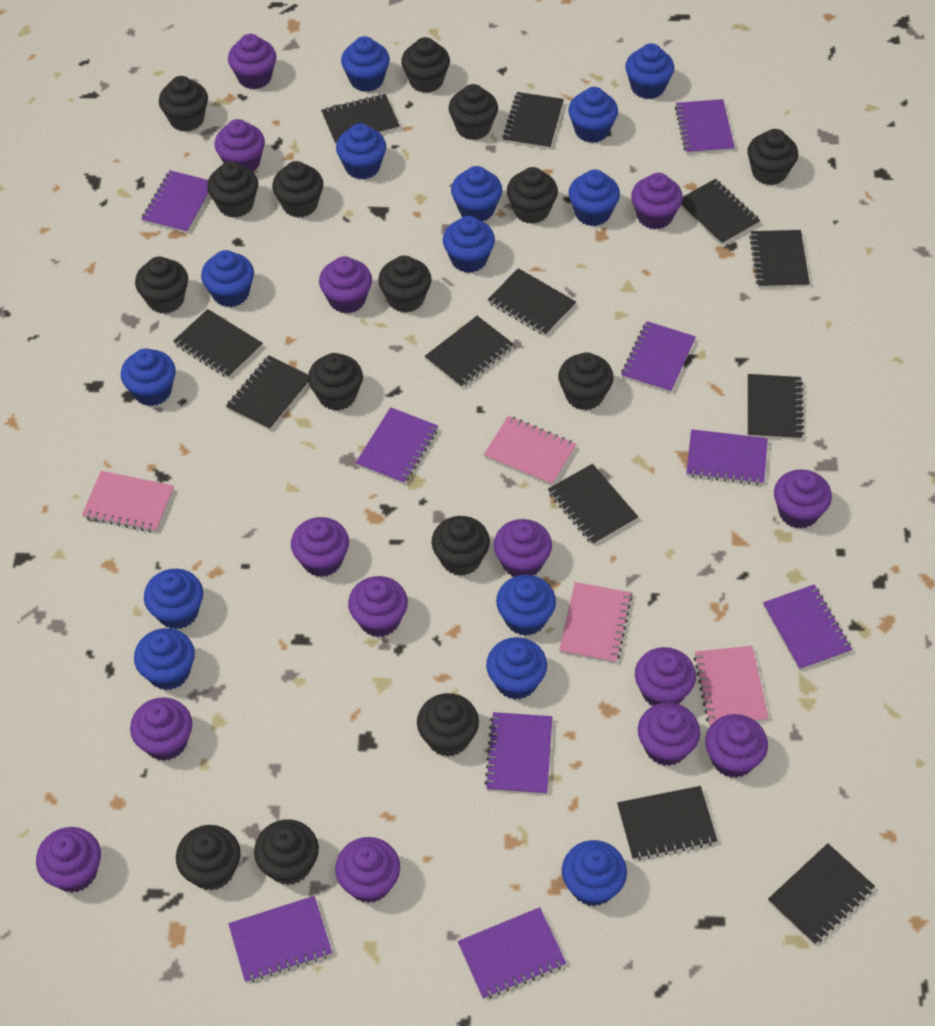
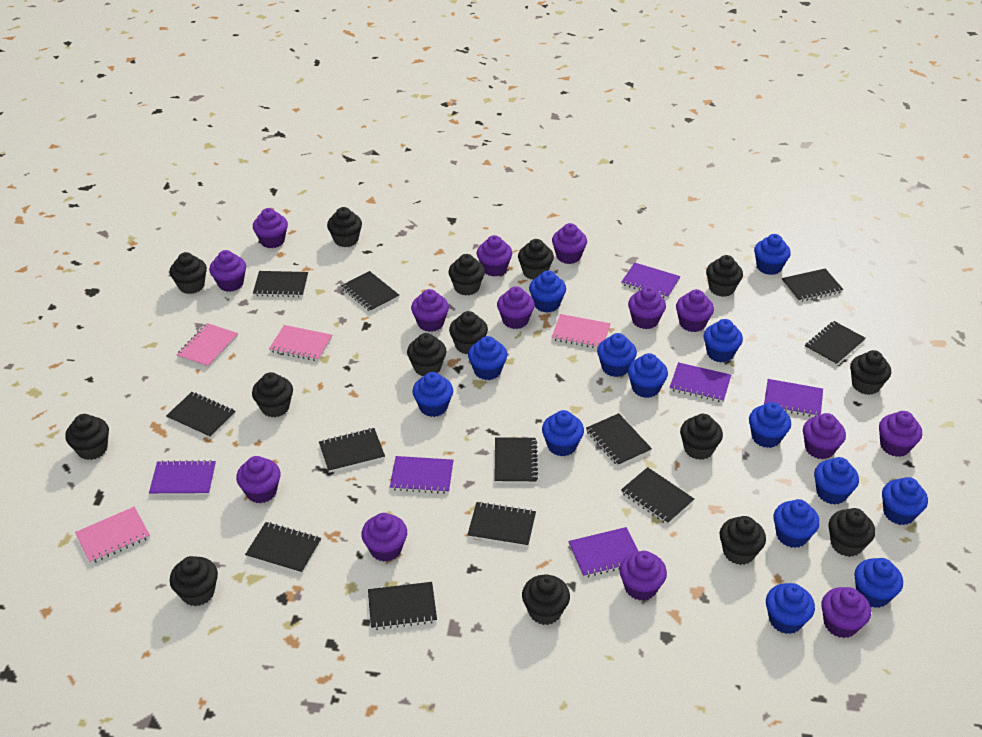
purple notebook: 9 -> 6

